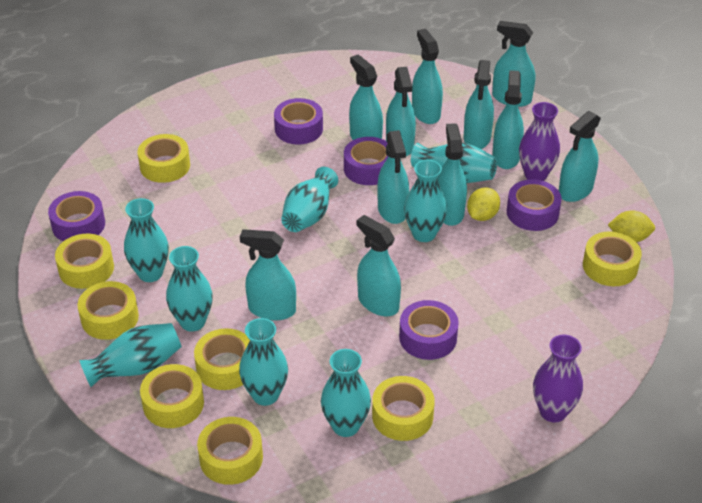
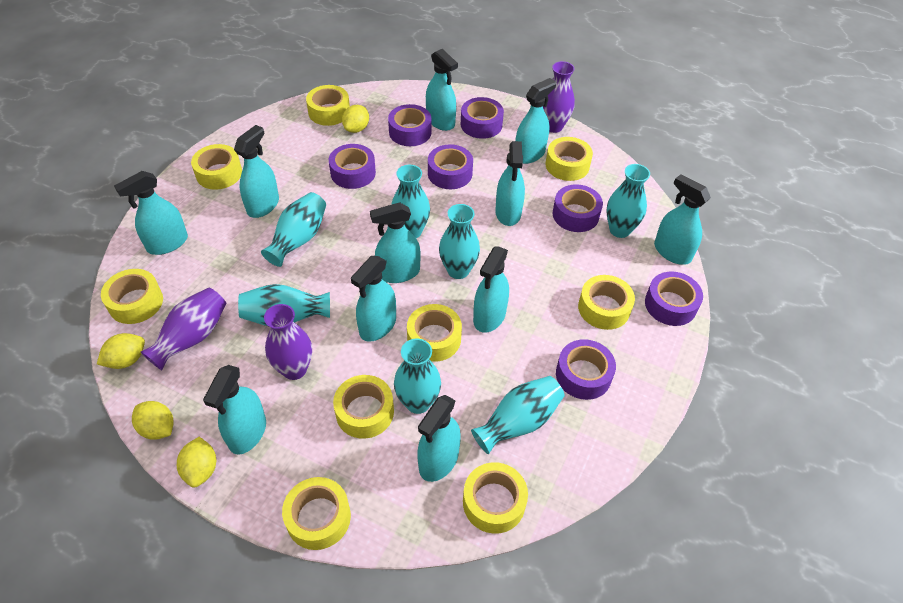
purple tape: 5 -> 7
purple vase: 2 -> 3
turquoise vase: 8 -> 7
yellow lemon: 2 -> 4
yellow tape: 8 -> 9

